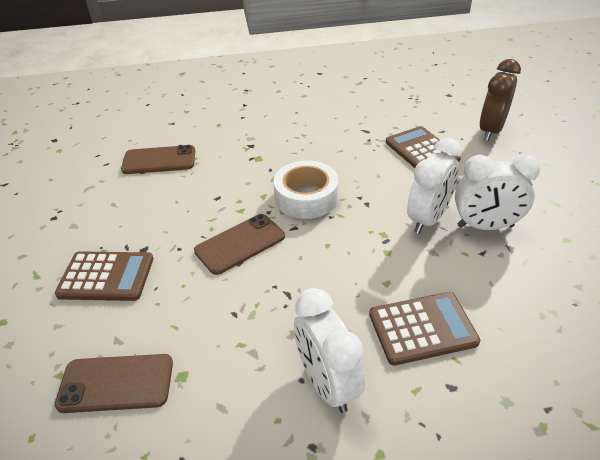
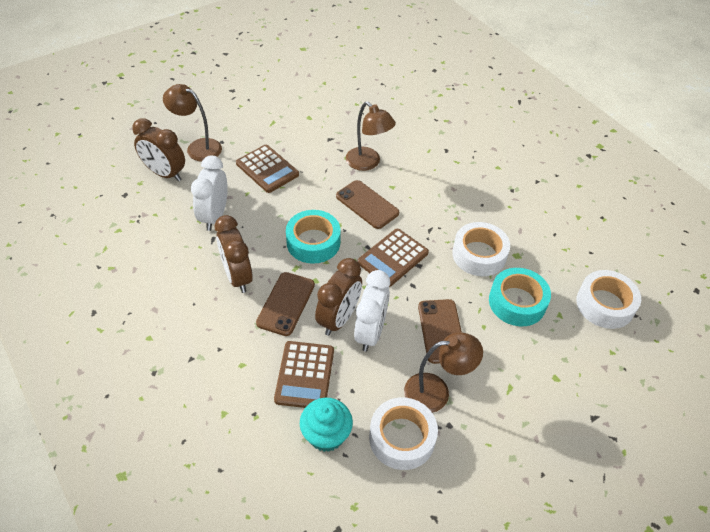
brown clock: 1 -> 3
brown lamp: 0 -> 3
turquoise cupcake: 0 -> 1
turquoise tape: 0 -> 2
white clock: 3 -> 2
white tape: 1 -> 3

